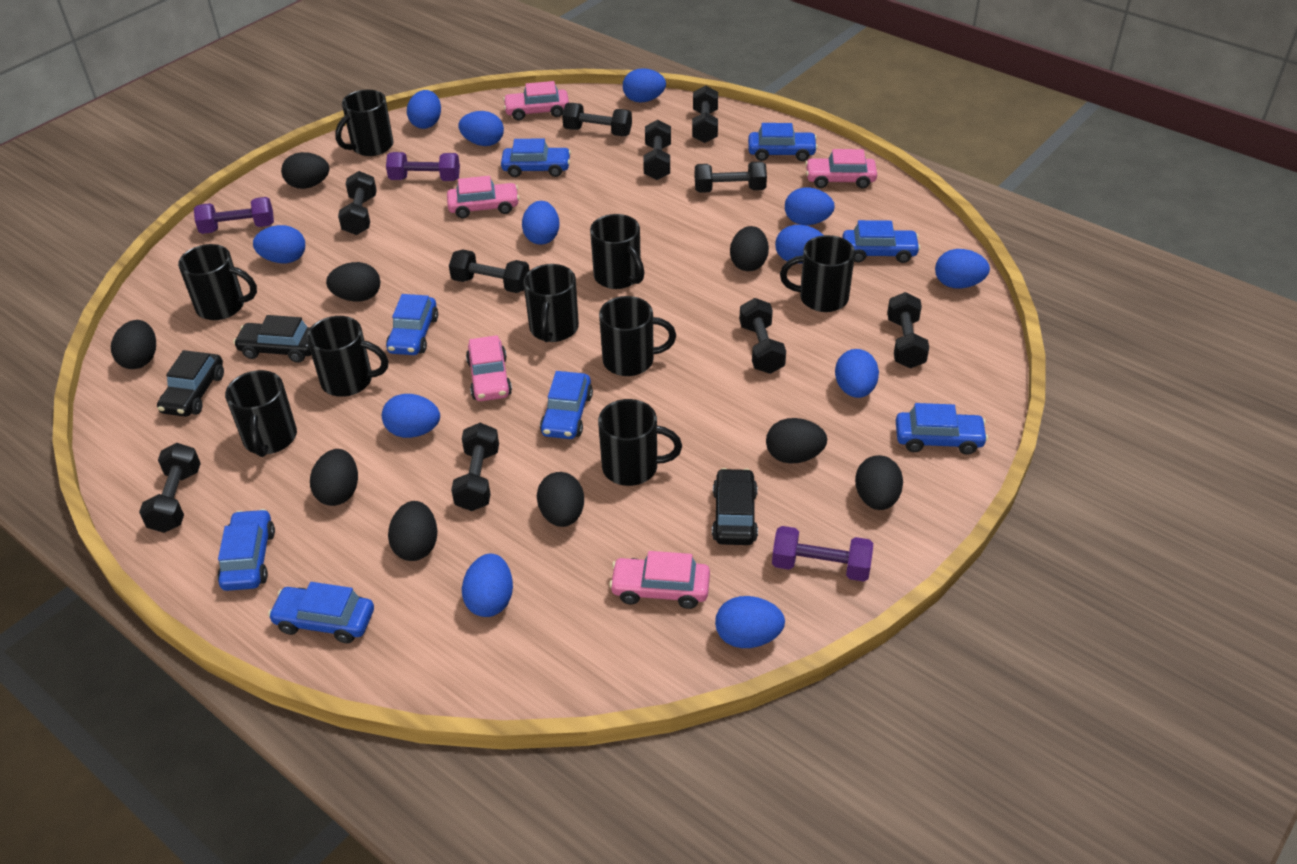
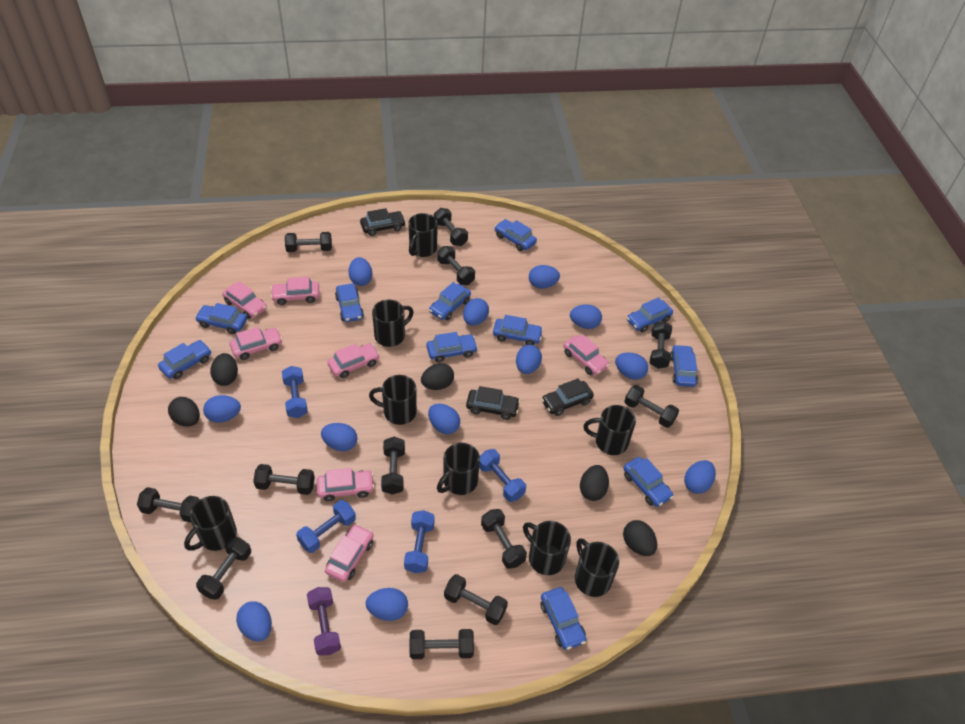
black dumbbell: 10 -> 12
black egg: 9 -> 5
black mug: 9 -> 8
blue car: 8 -> 11
blue dumbbell: 0 -> 4
pink car: 5 -> 7
purple dumbbell: 3 -> 1

